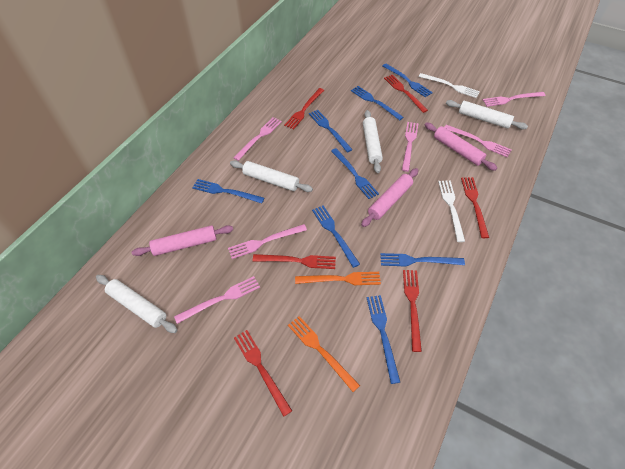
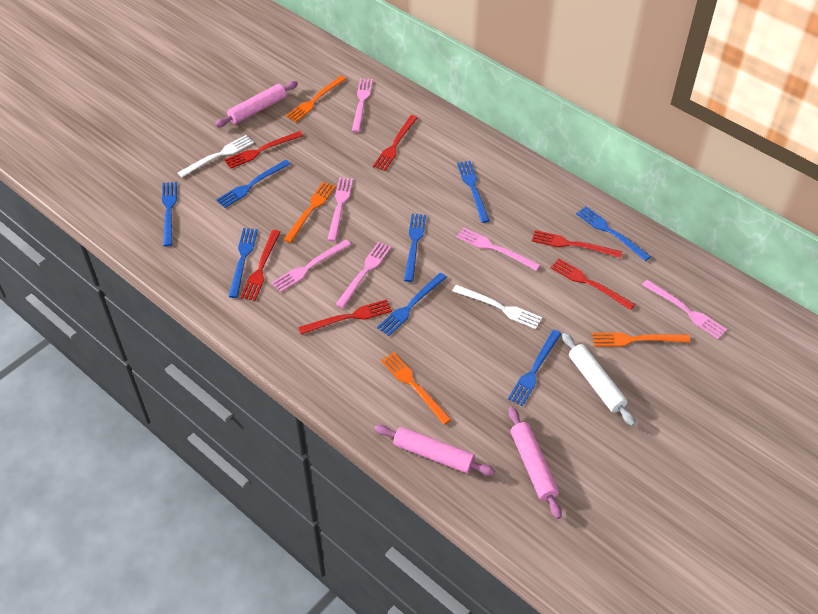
orange fork: 2 -> 4
white rolling pin: 4 -> 1

